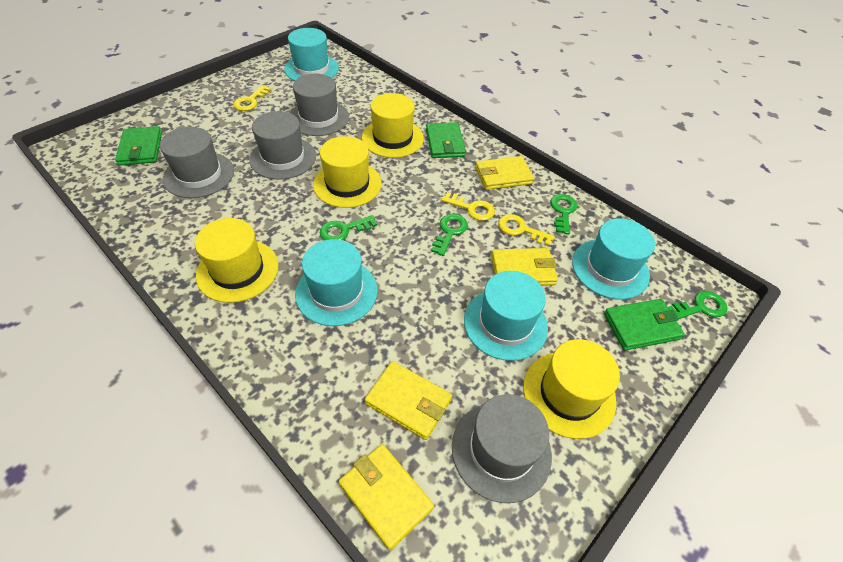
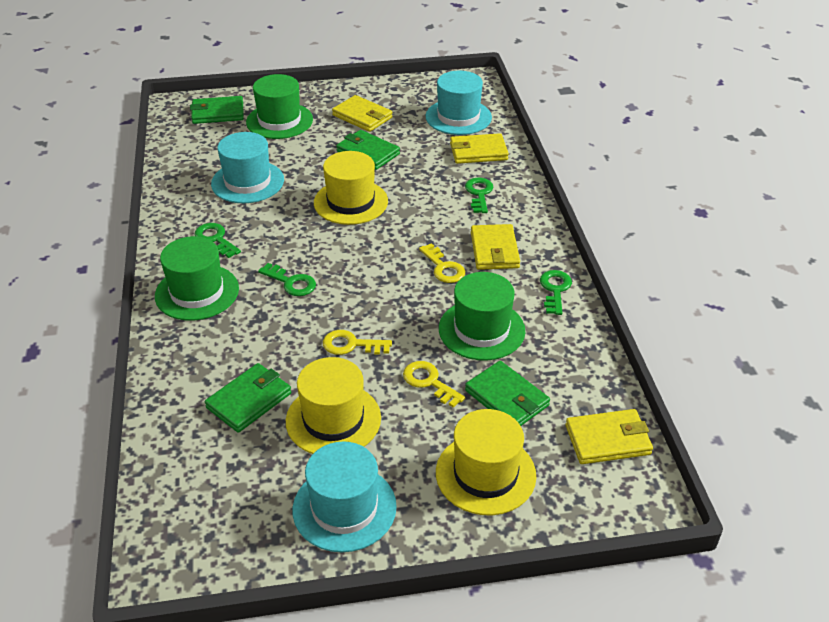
green hat: 0 -> 3
green wallet: 3 -> 4
grey hat: 4 -> 0
turquoise hat: 4 -> 3
yellow hat: 4 -> 3

